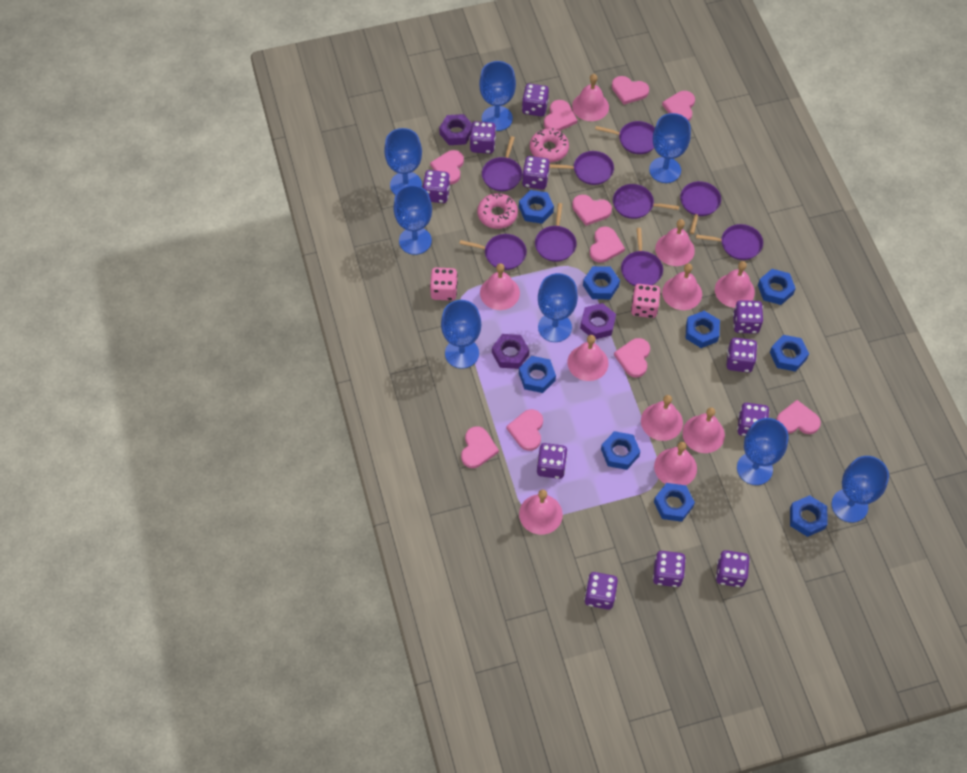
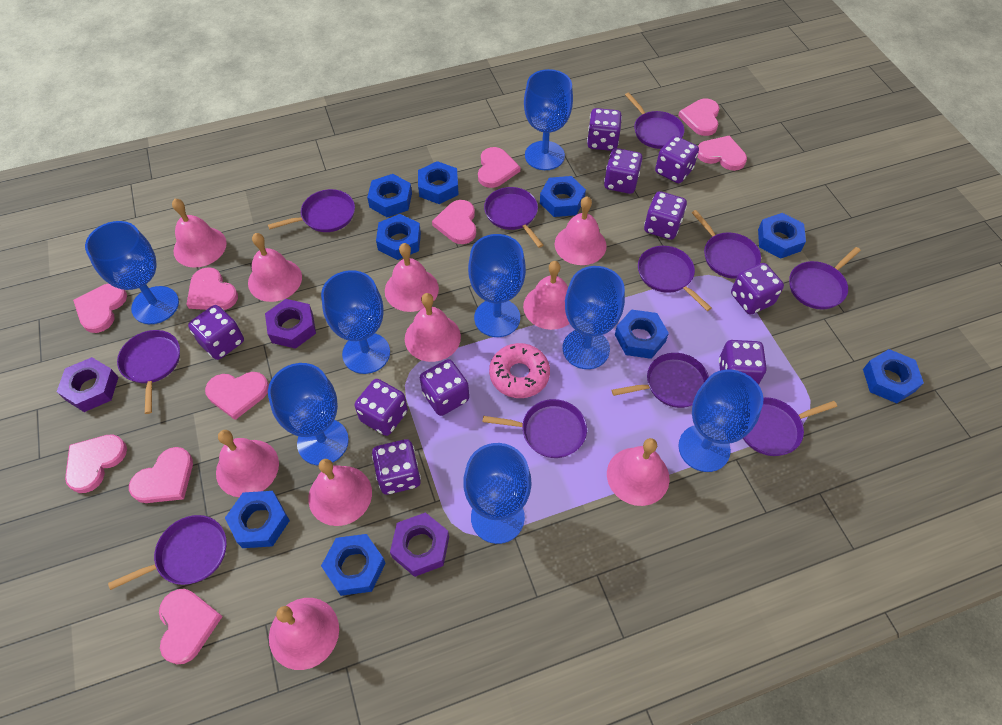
pink dice: 2 -> 0
pink donut: 2 -> 1
purple dice: 11 -> 10
purple pan: 9 -> 11

